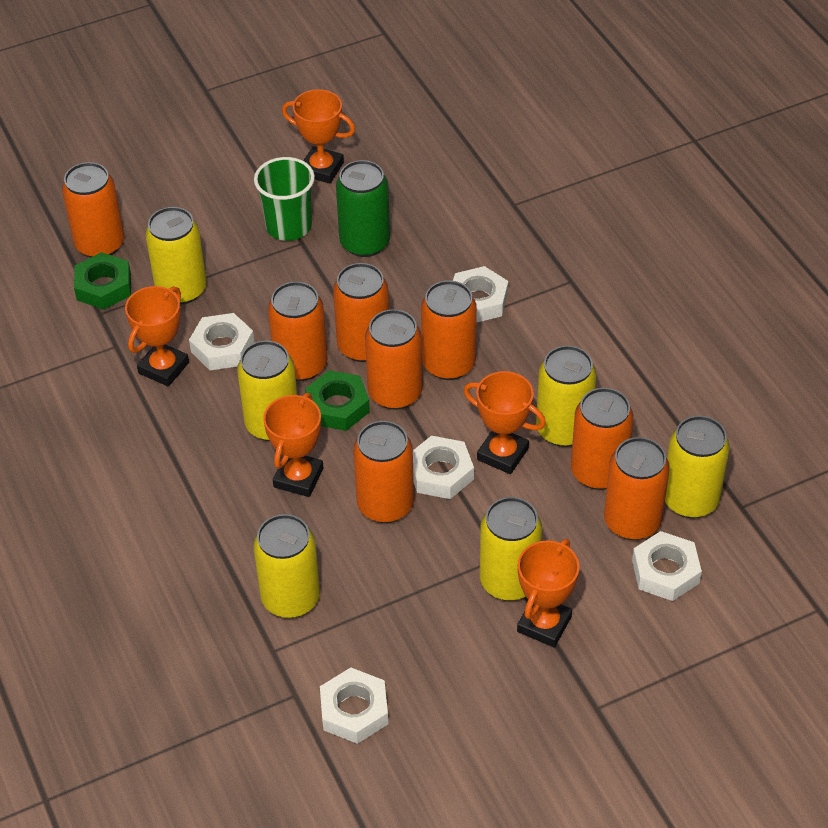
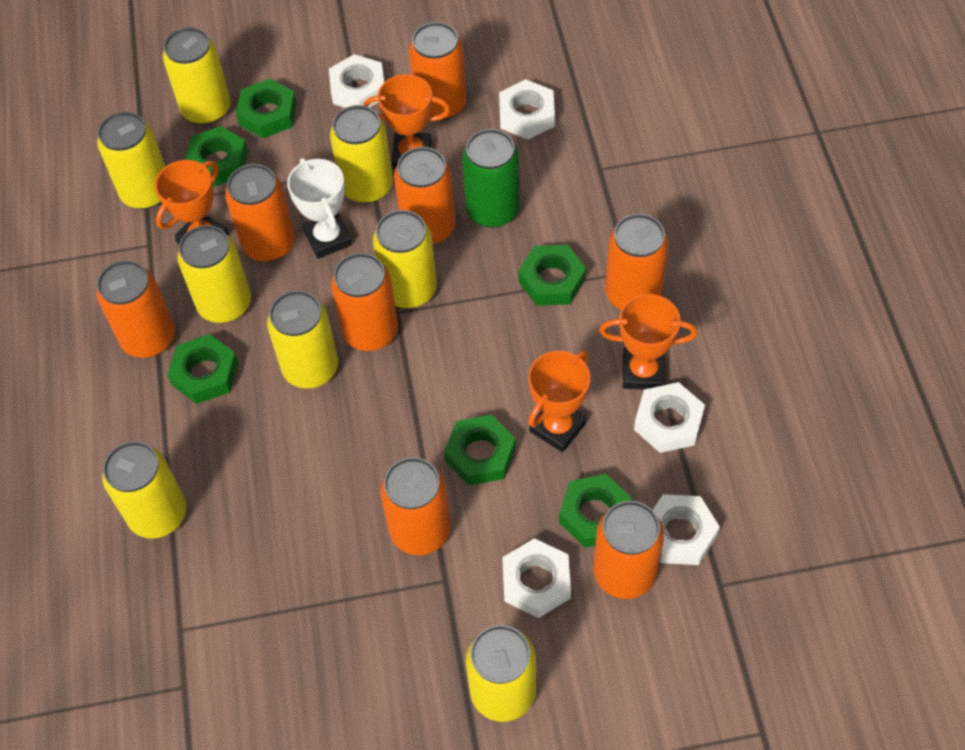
green cup: 1 -> 0
green nut: 2 -> 6
orange trophy: 5 -> 4
white trophy: 0 -> 1
yellow can: 6 -> 8

